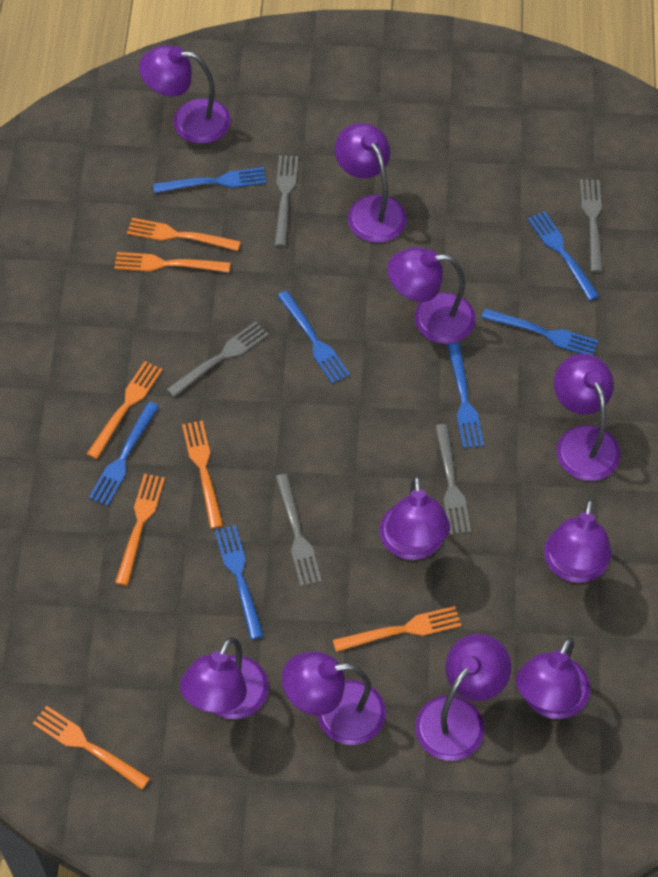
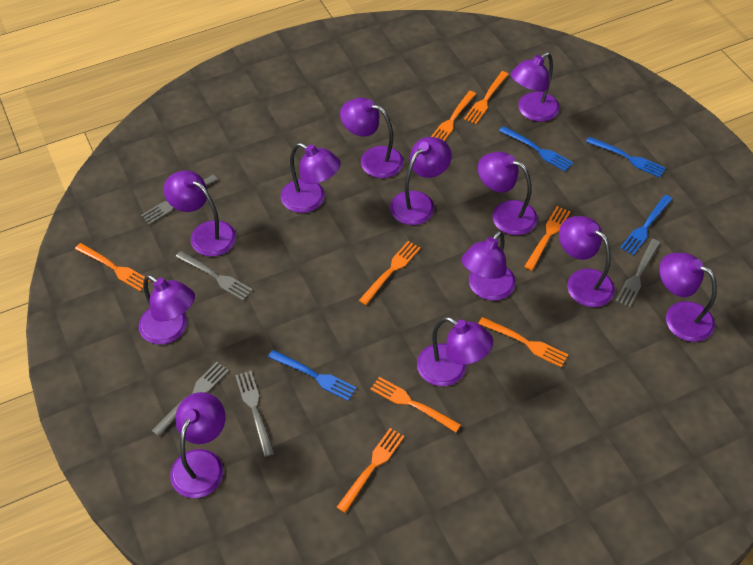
blue fork: 7 -> 4
orange fork: 7 -> 8
purple lamp: 10 -> 12

